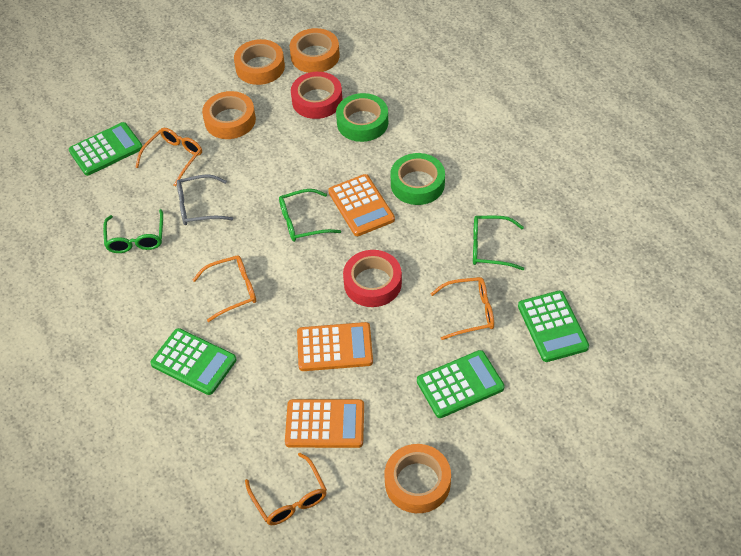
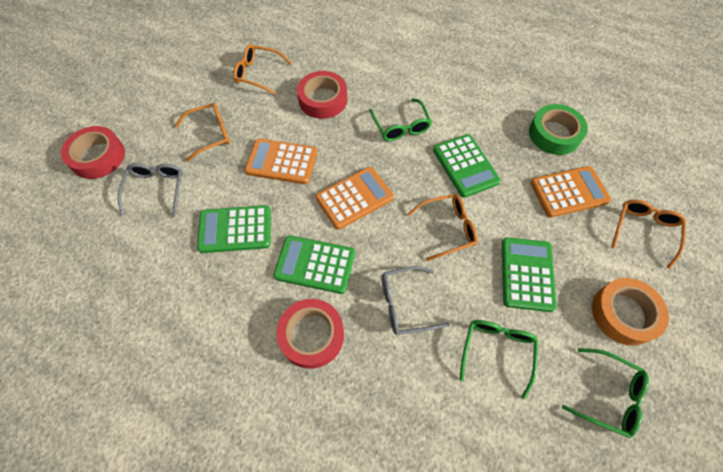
green tape: 2 -> 1
grey glasses: 1 -> 2
orange tape: 4 -> 1
red tape: 2 -> 3

